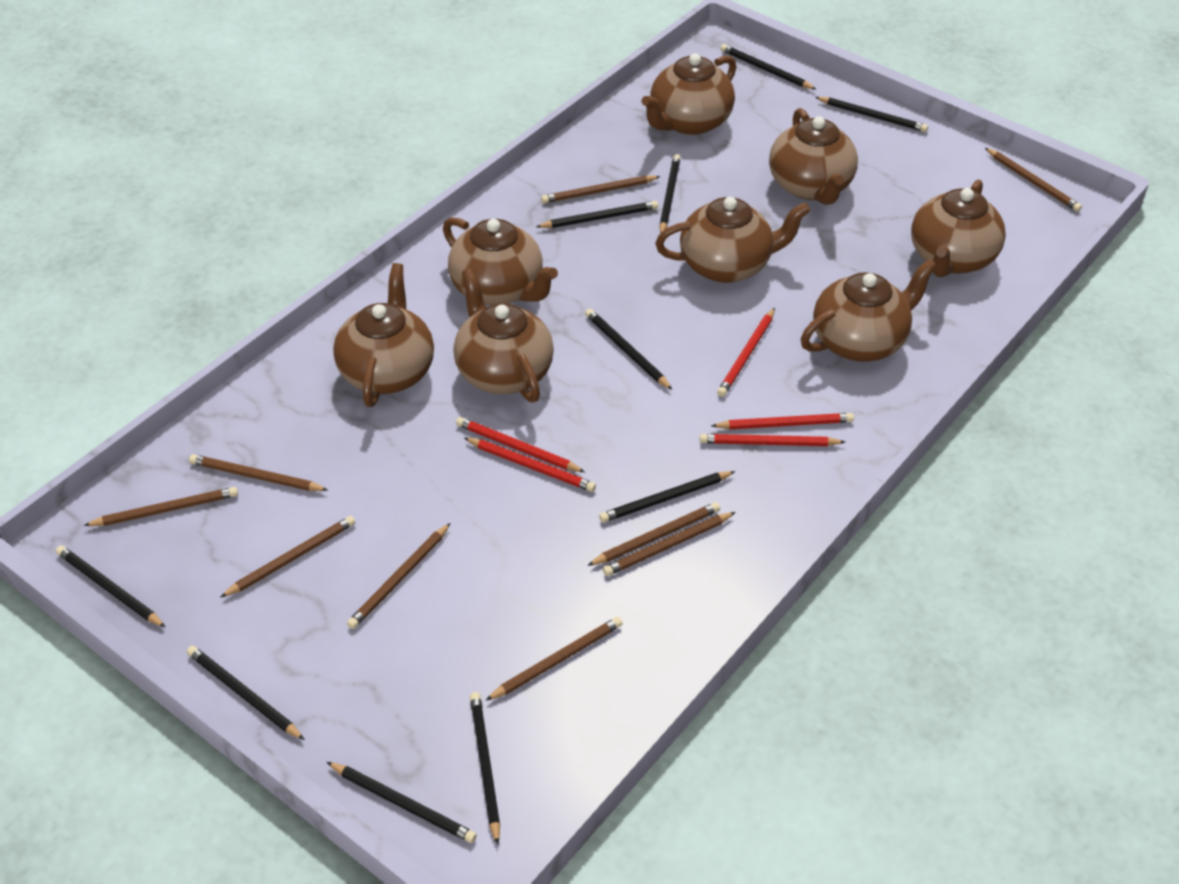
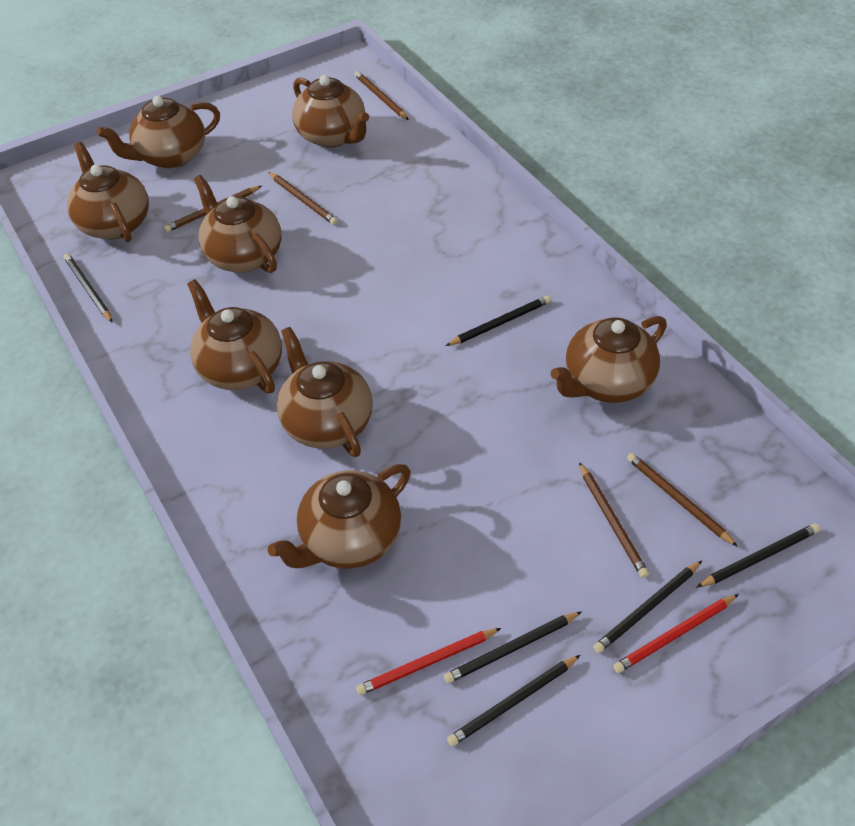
black pencil: 10 -> 6
brown pencil: 9 -> 5
red pencil: 5 -> 2

